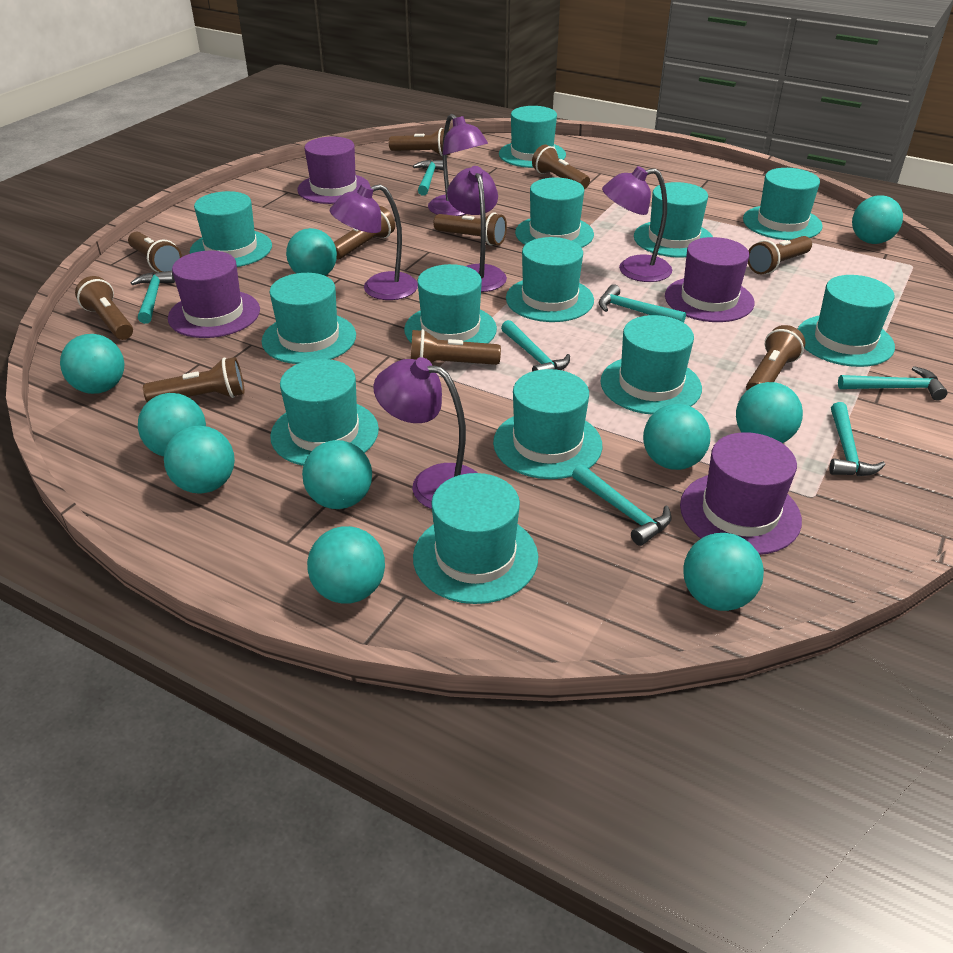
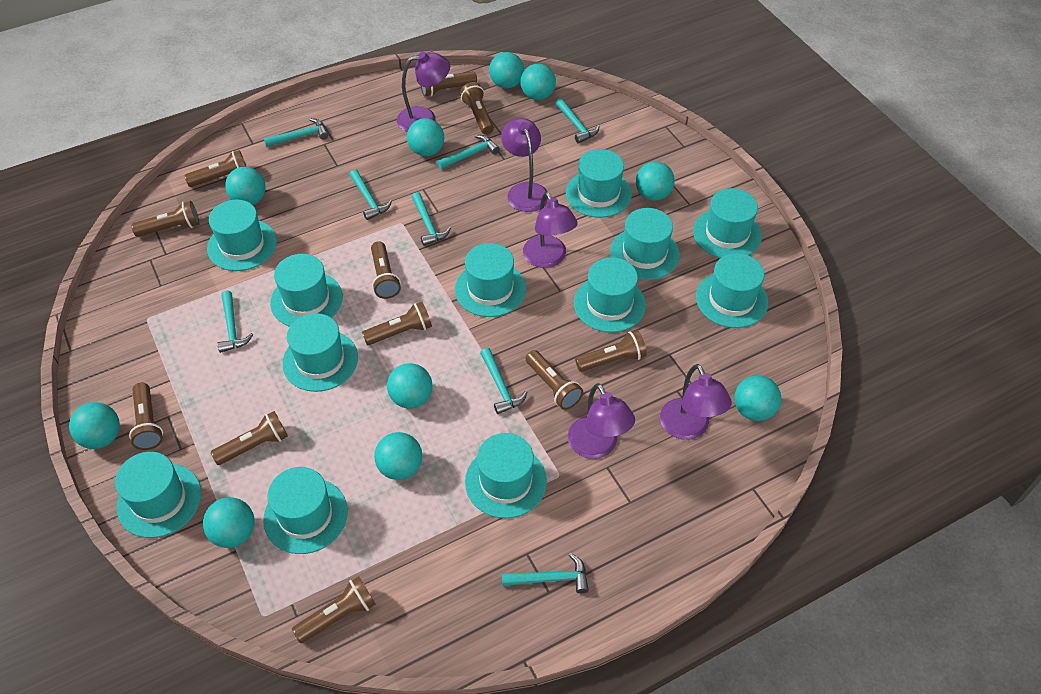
brown flashlight: 10 -> 11
purple hat: 4 -> 0
turquoise hammer: 7 -> 8
turquoise hat: 13 -> 12

